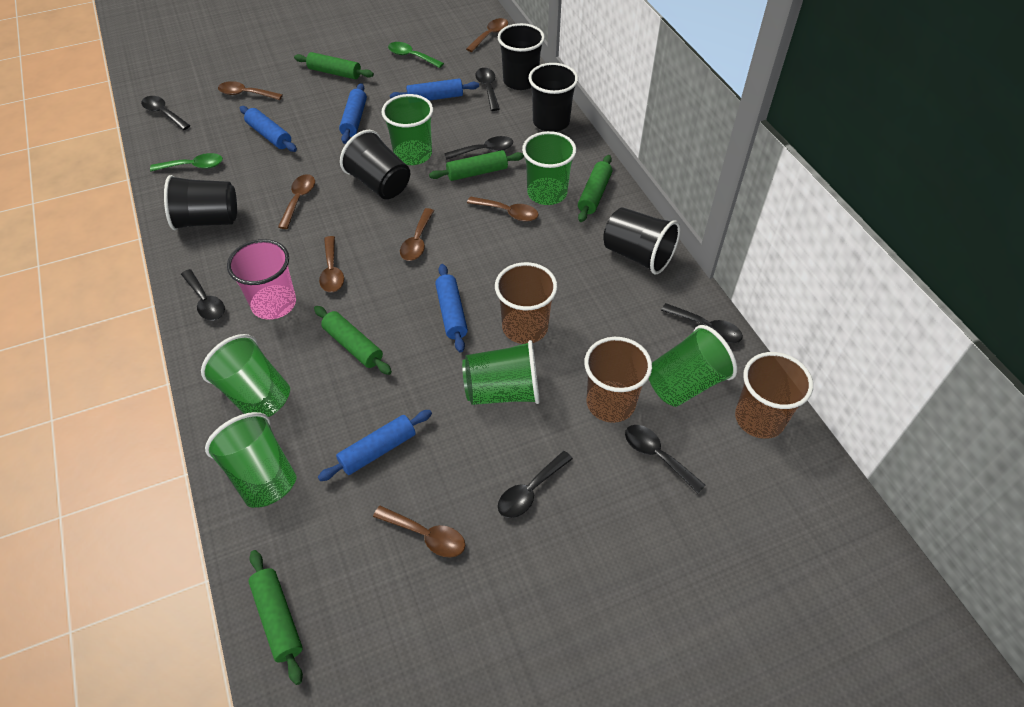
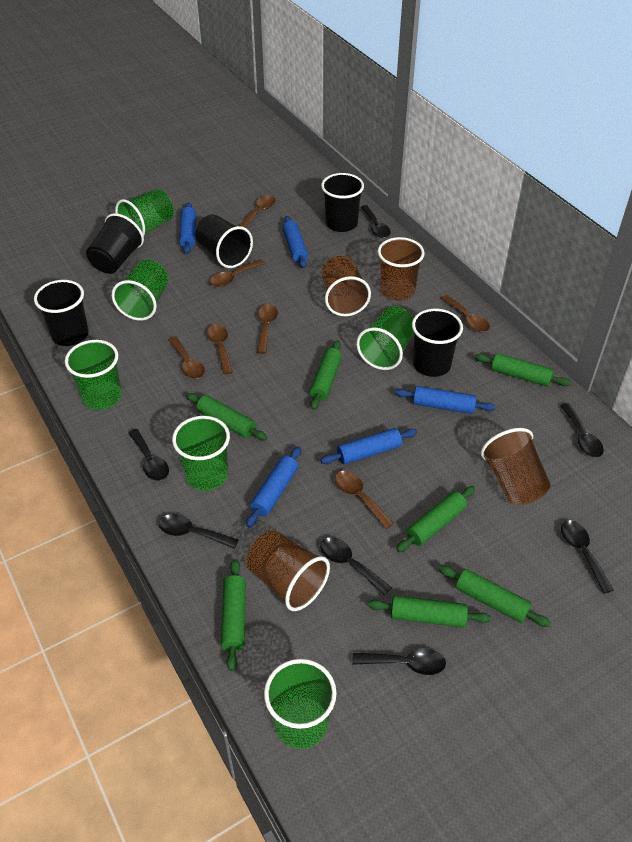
brown cup: 3 -> 4
green rolling pin: 5 -> 7
green spoon: 2 -> 0
pink cup: 1 -> 0

